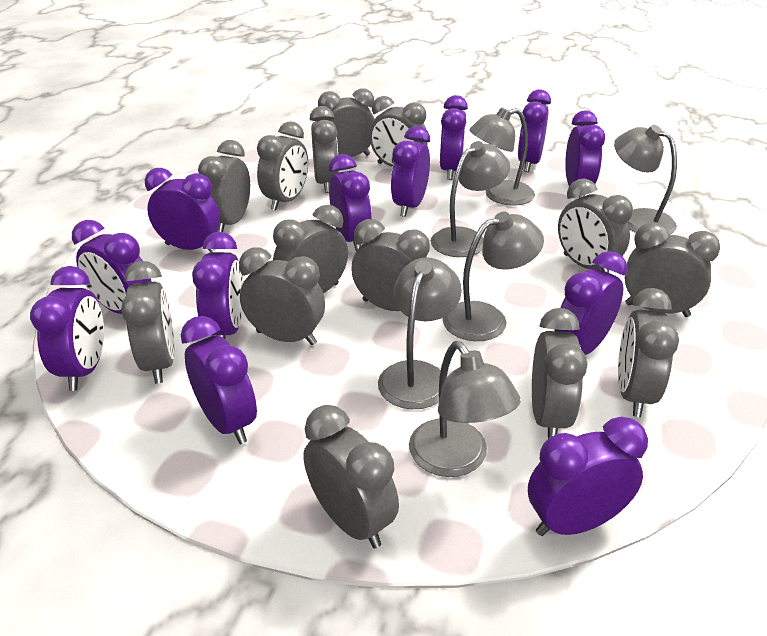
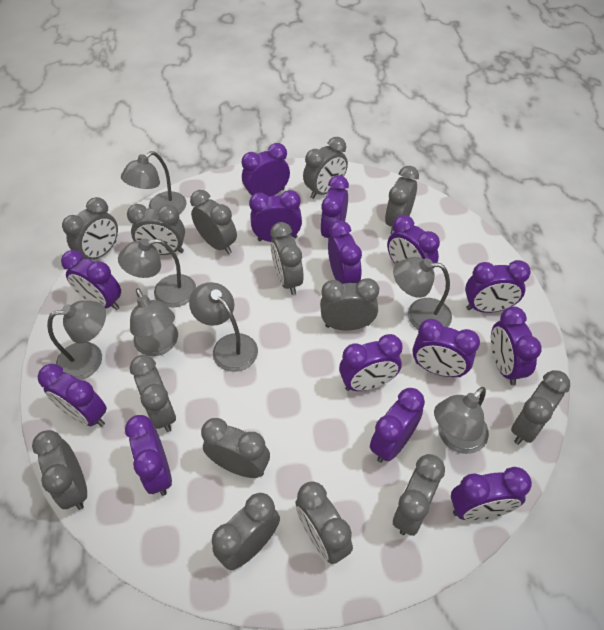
grey lamp: 6 -> 7
purple clock: 12 -> 14

